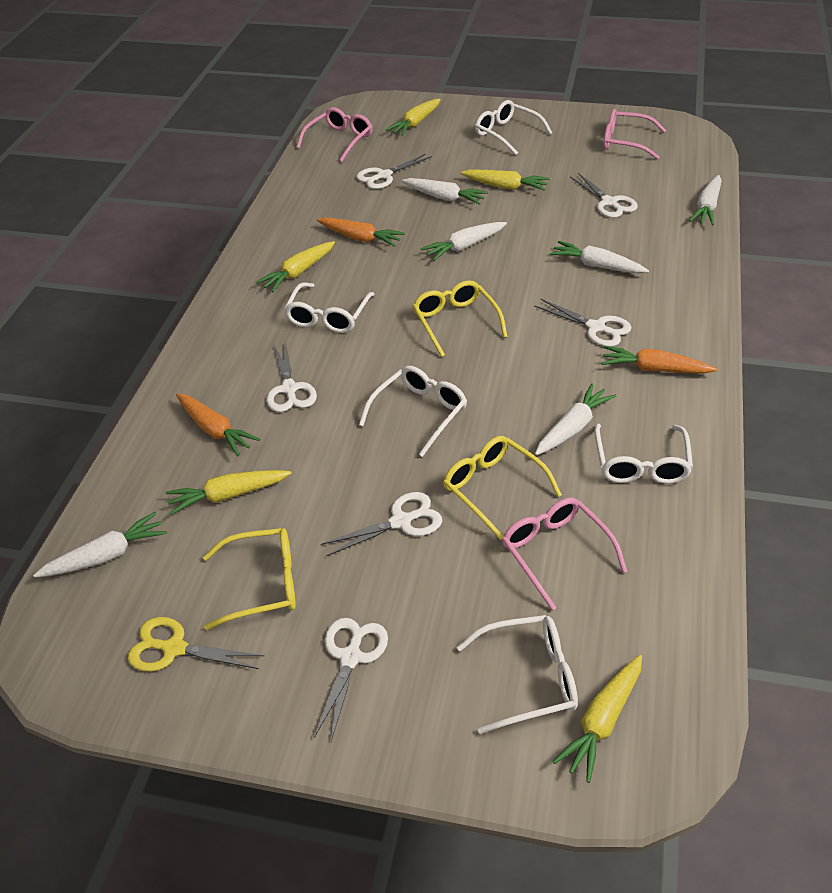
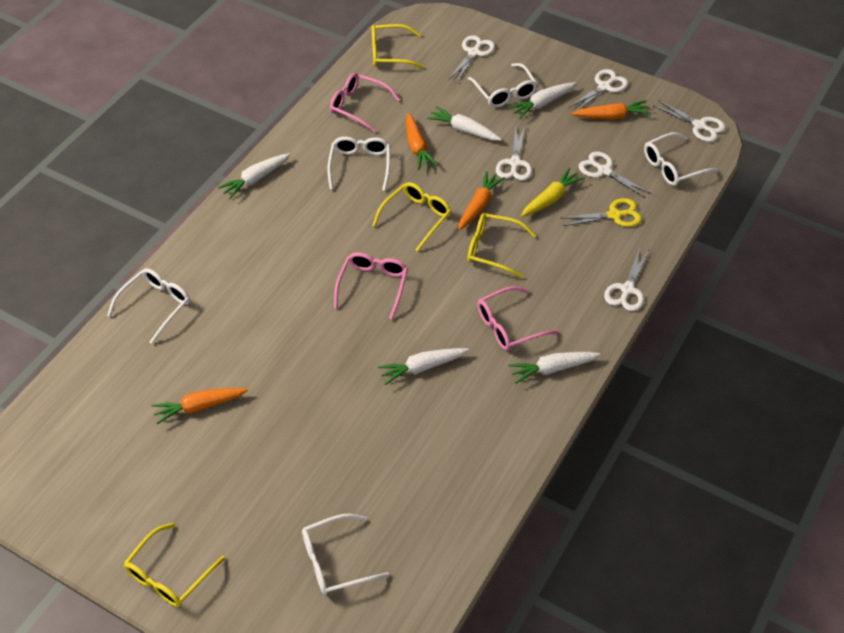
orange carrot: 3 -> 4
white carrot: 6 -> 5
yellow carrot: 5 -> 1
yellow glasses: 3 -> 4

